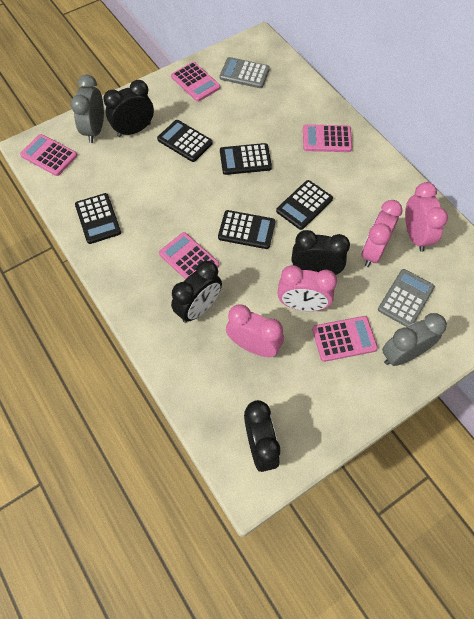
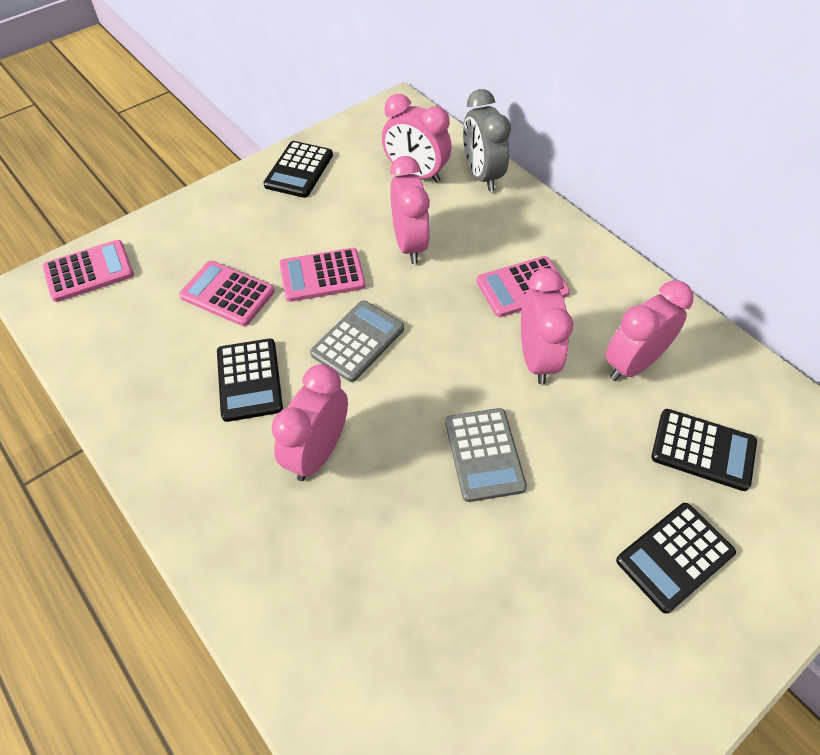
black calculator: 5 -> 4
black clock: 4 -> 0
grey clock: 2 -> 1
pink calculator: 5 -> 4
pink clock: 4 -> 5

